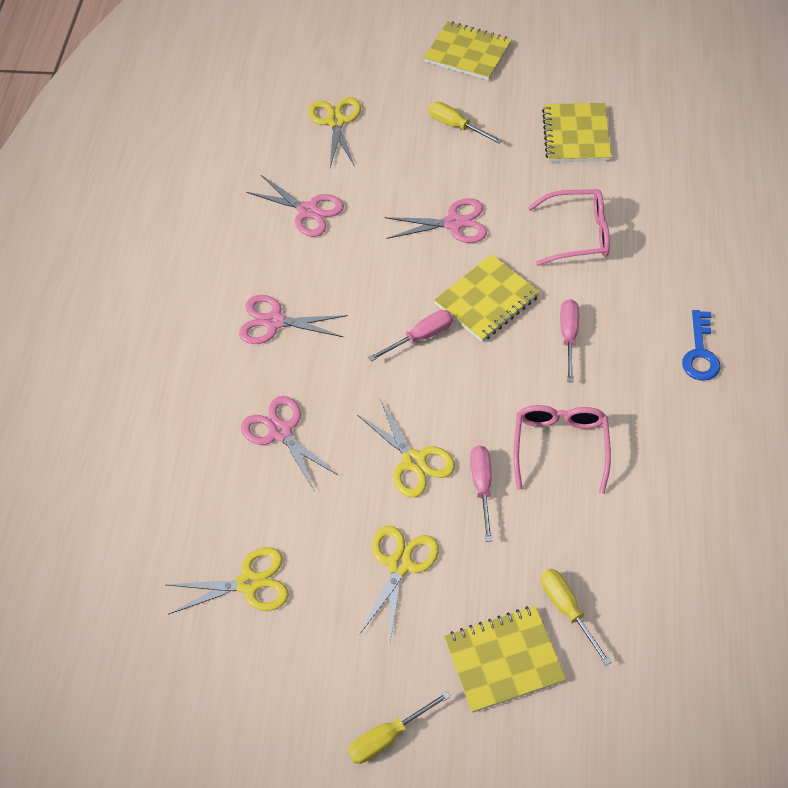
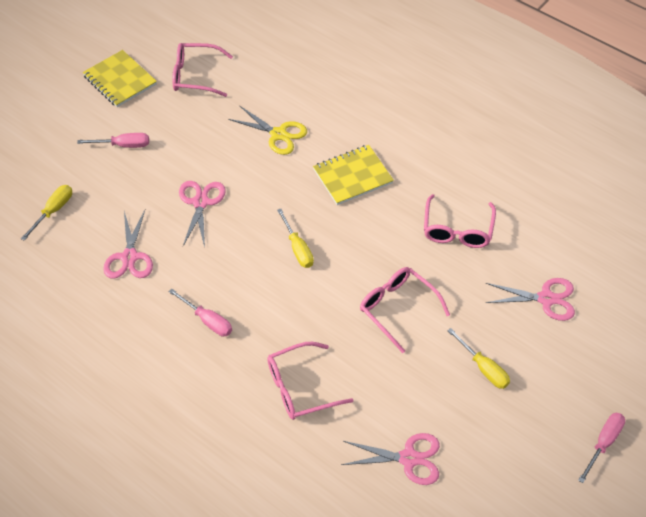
blue key: 1 -> 0
pink glasses: 2 -> 4
yellow notebook: 4 -> 2
yellow scissors: 4 -> 1

